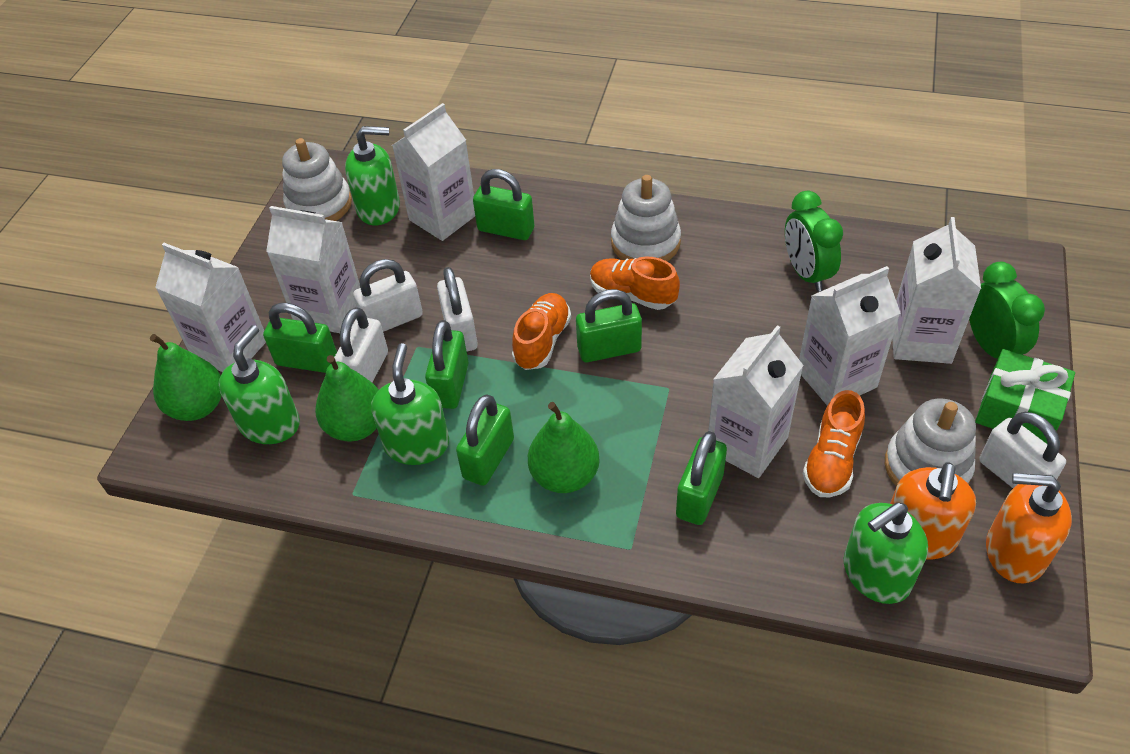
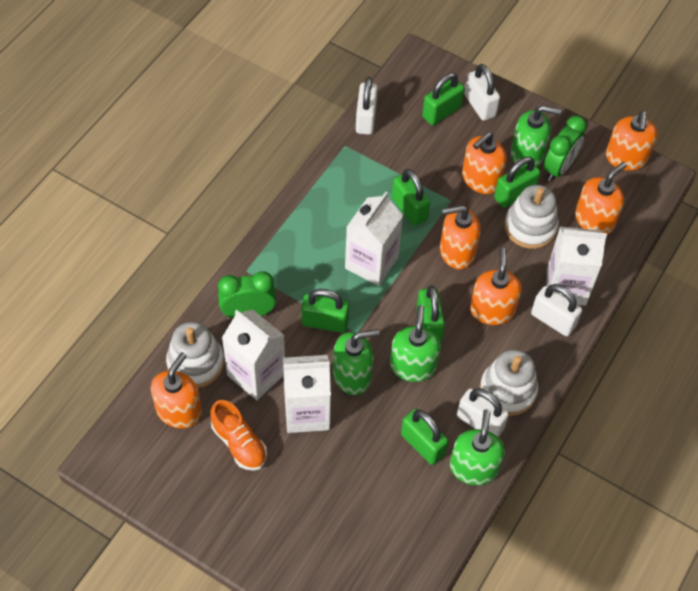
green gift: 1 -> 0
green pear: 3 -> 0
orange shoe: 3 -> 1
orange soap dispenser: 2 -> 6
white carton: 6 -> 4

